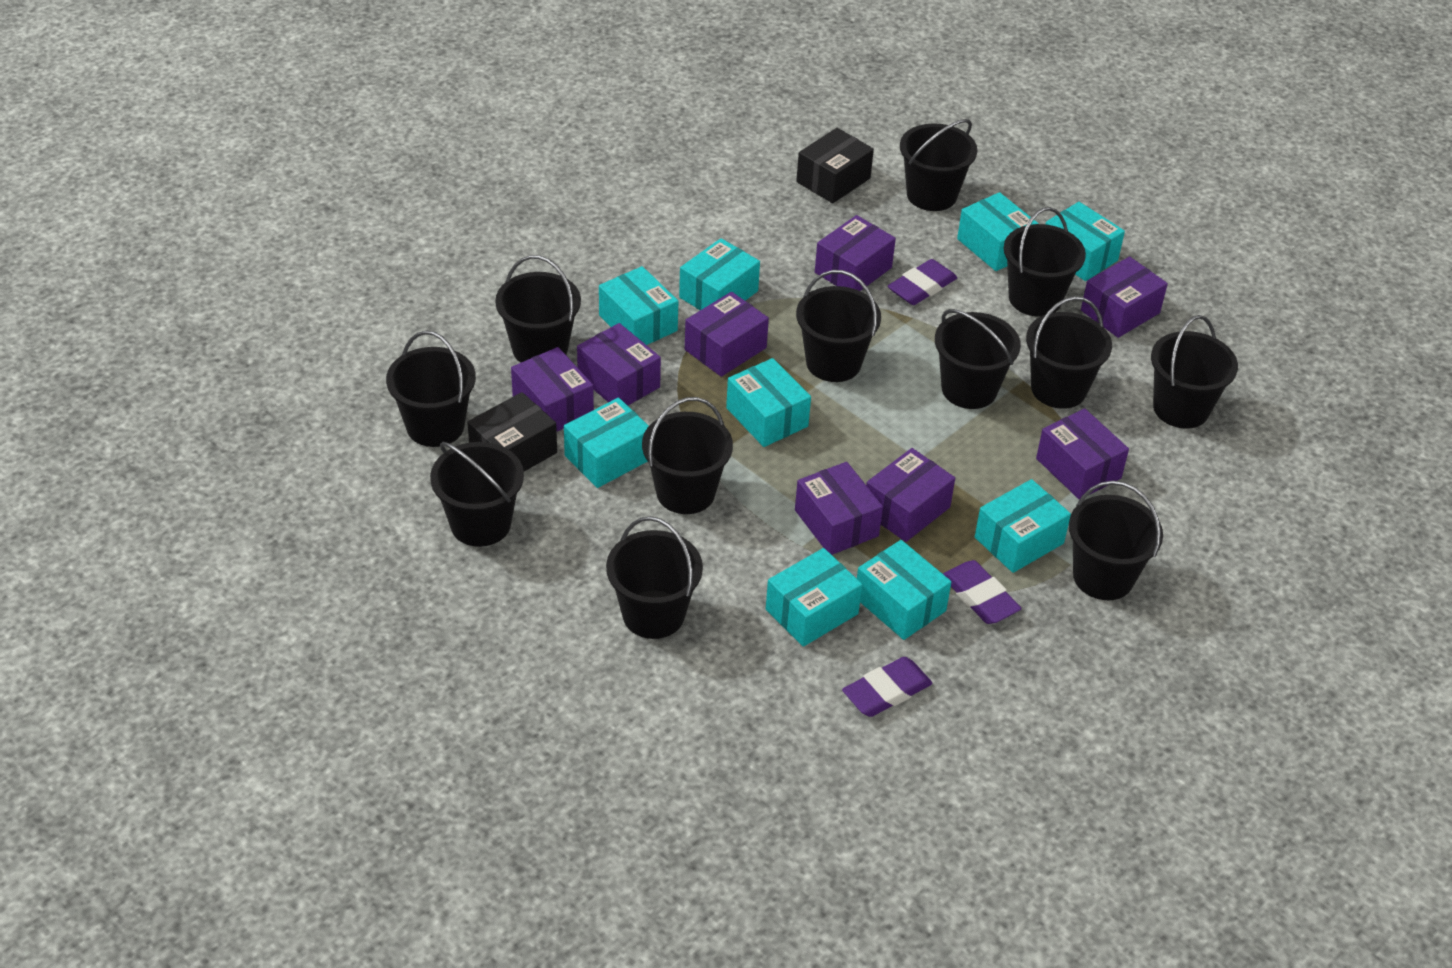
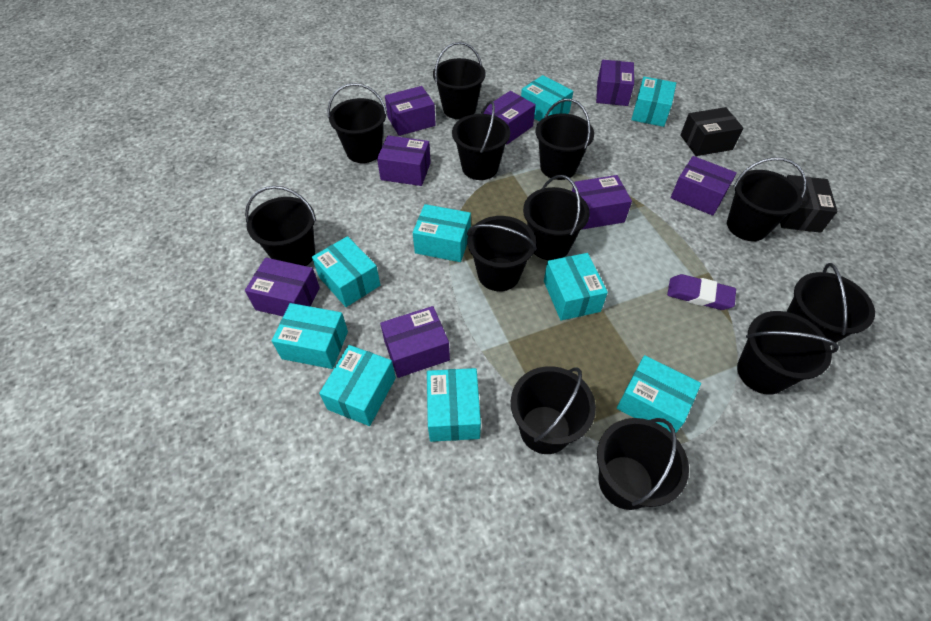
purple eraser: 3 -> 1

